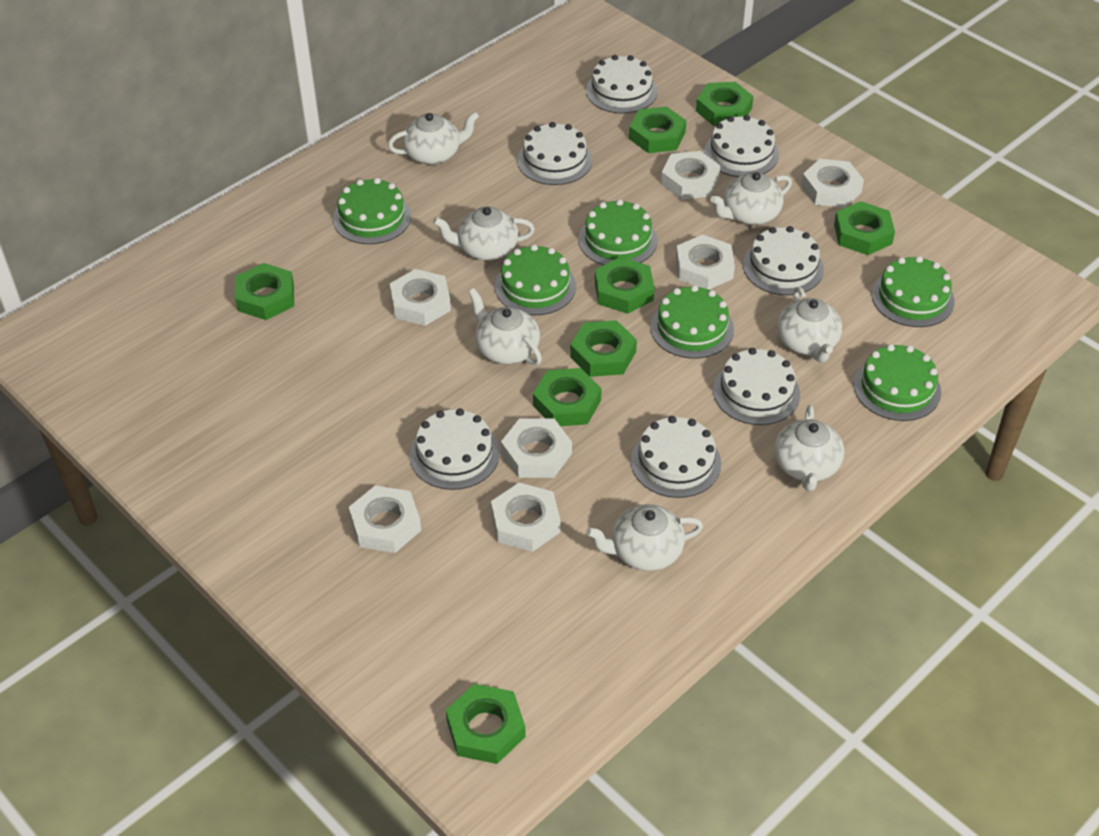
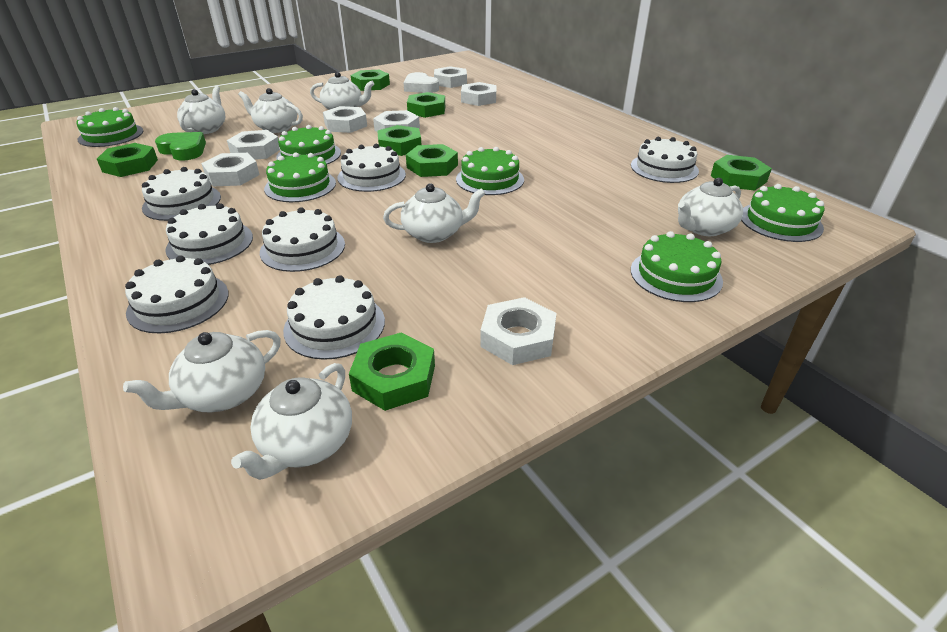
green heart: 0 -> 1
green nut: 8 -> 7
white heart: 0 -> 1

